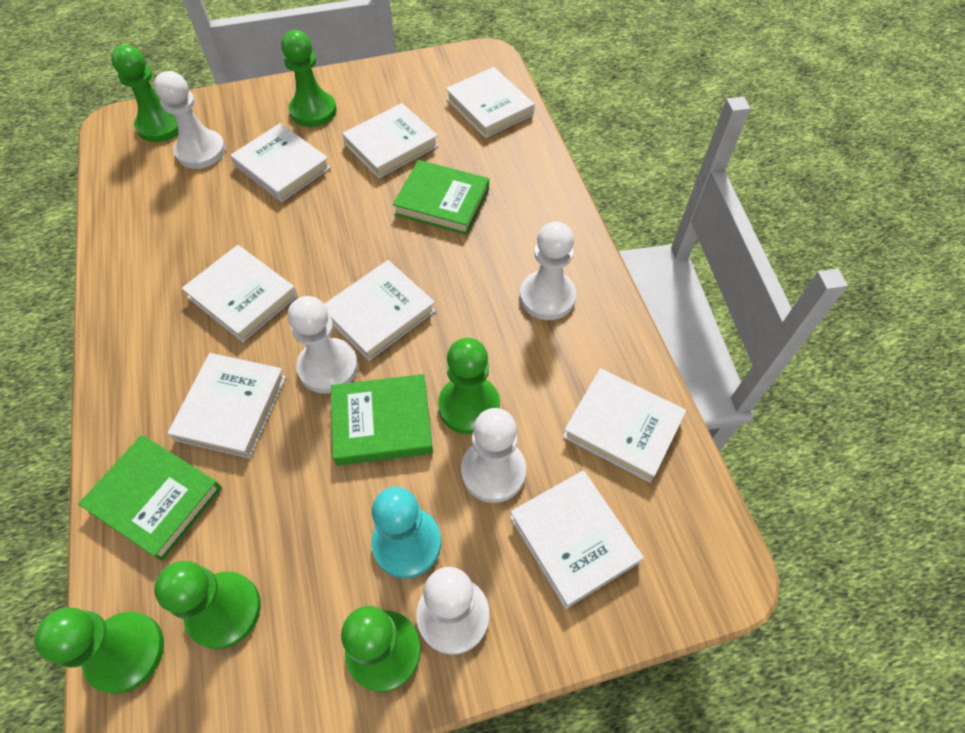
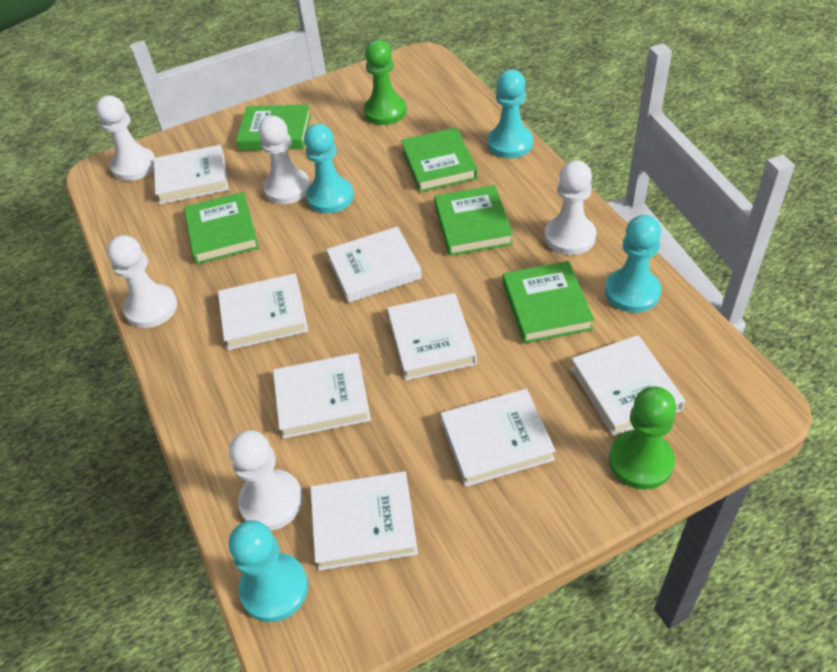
green book: 3 -> 5
green pawn: 6 -> 2
turquoise pawn: 1 -> 4

